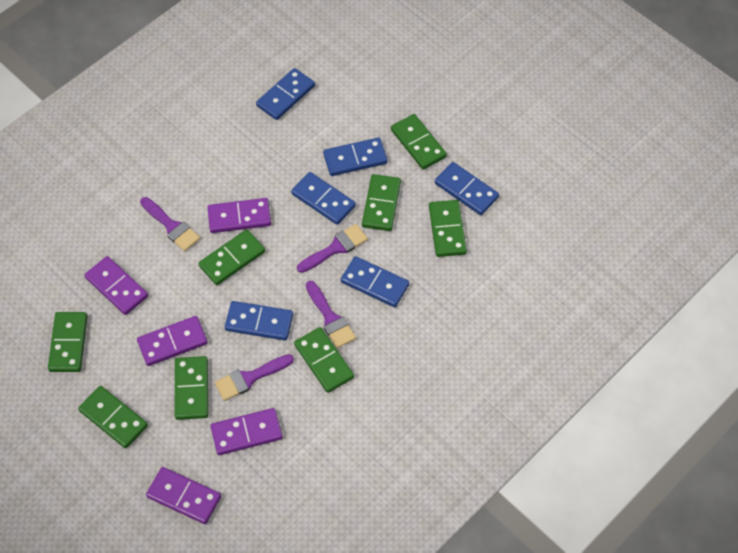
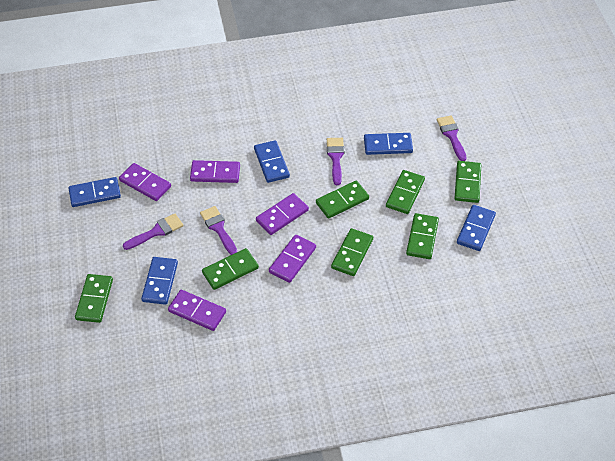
blue domino: 6 -> 5
green domino: 8 -> 7

